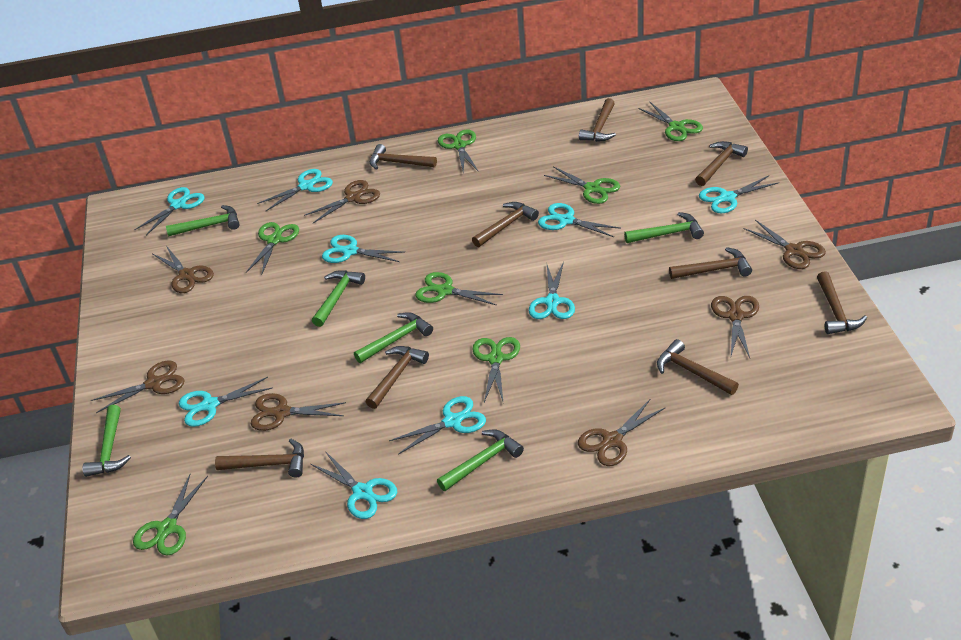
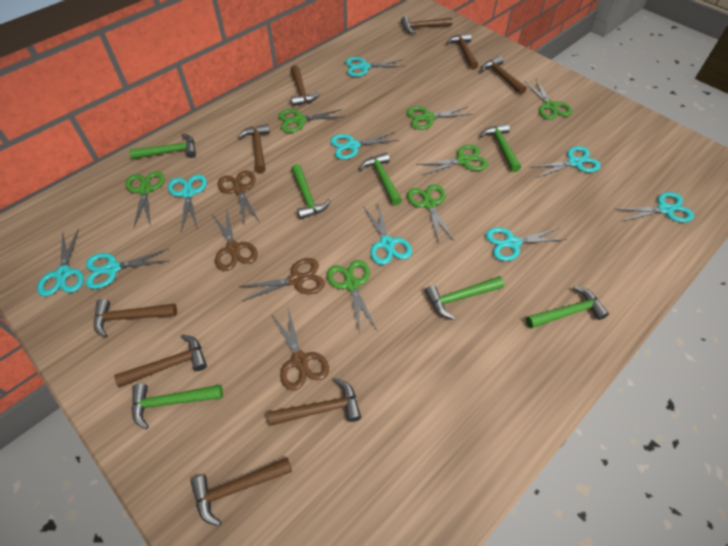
brown scissors: 7 -> 4
green hammer: 6 -> 7

